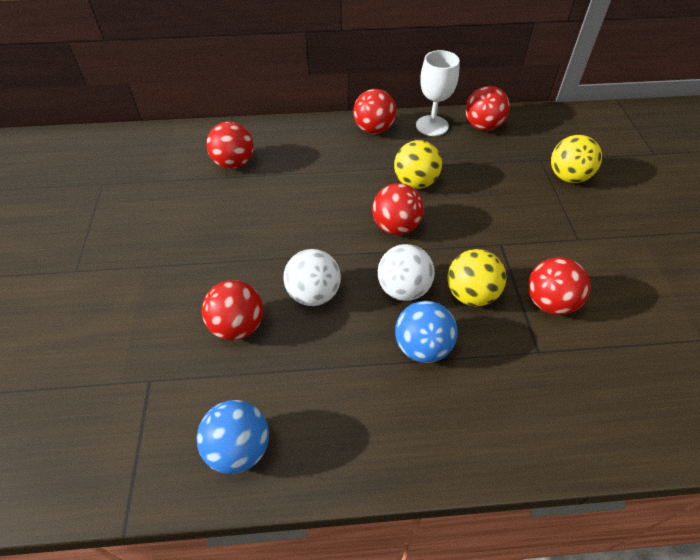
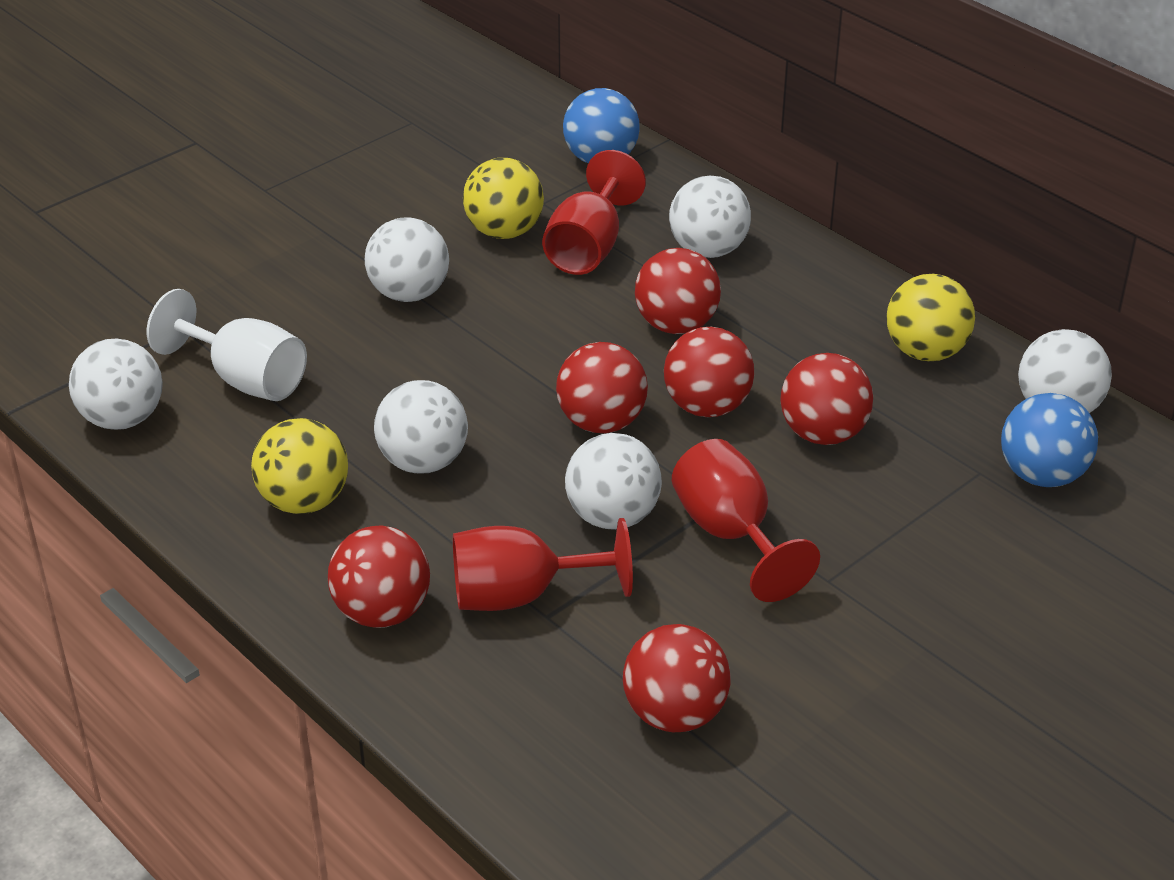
red goblet: 0 -> 3
white ball: 2 -> 6

